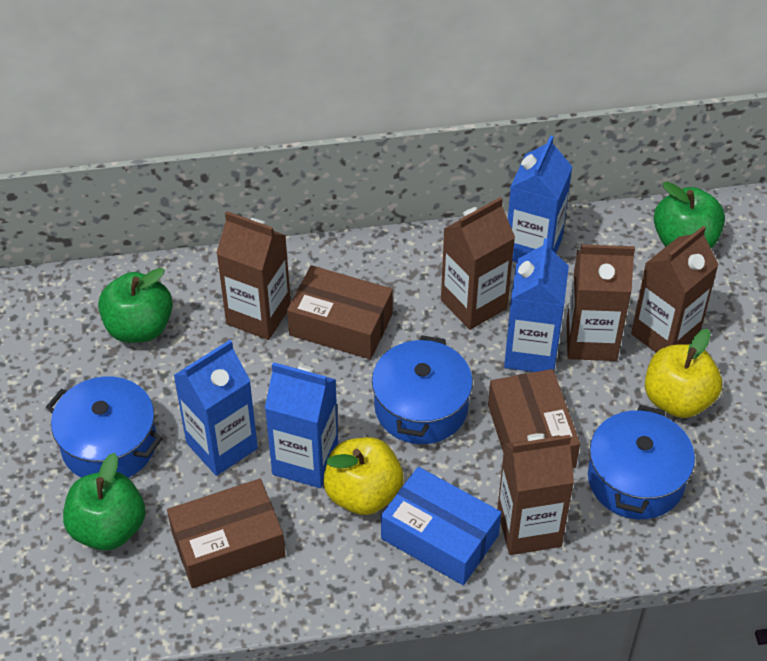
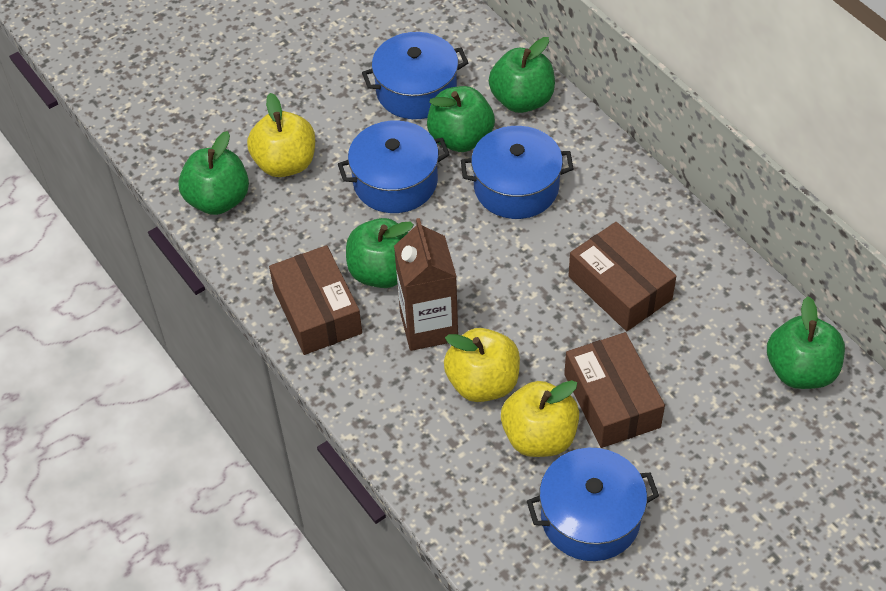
blue box: 1 -> 0
blue carton: 4 -> 0
blue pot: 3 -> 4
brown carton: 5 -> 1
green apple: 3 -> 5
yellow apple: 2 -> 3

